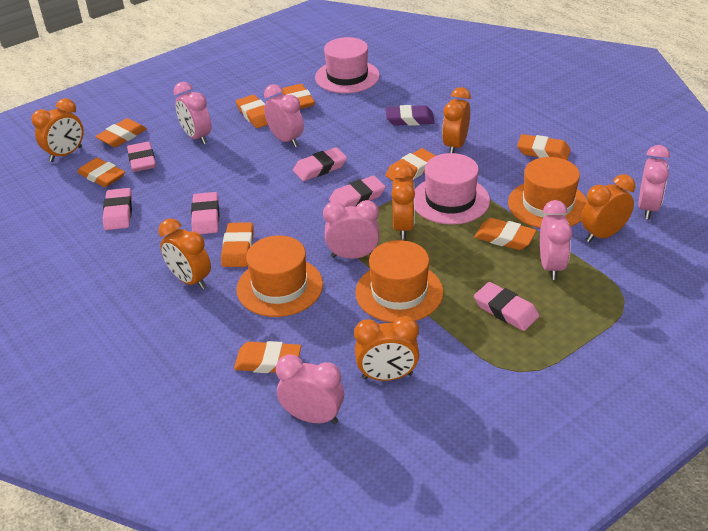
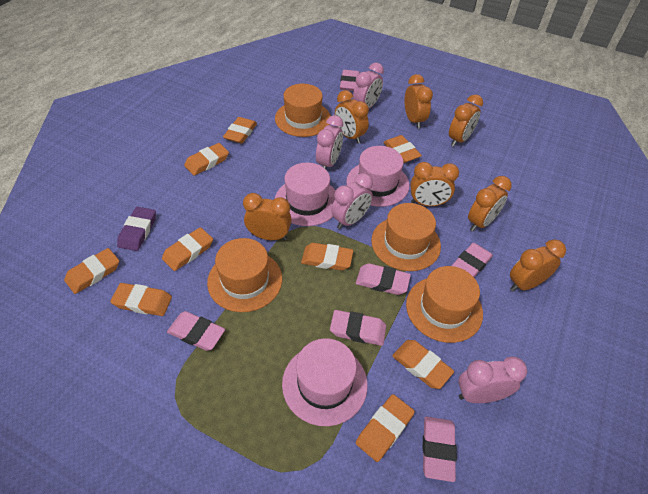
orange clock: 6 -> 7
orange hat: 3 -> 4
pink clock: 6 -> 4
pink hat: 2 -> 3

